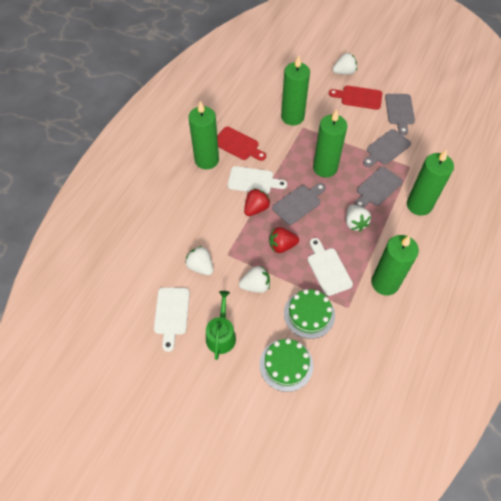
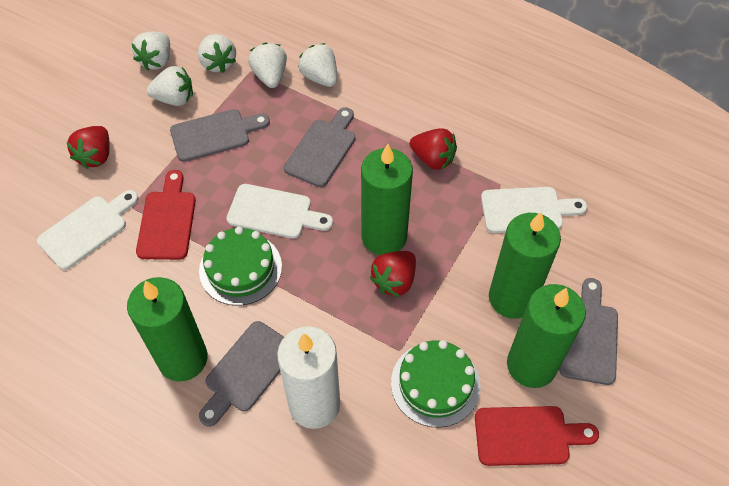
green candle: 5 -> 4
green watering can: 1 -> 0
red strawberry: 2 -> 3
white candle: 0 -> 1
white strawberry: 4 -> 5

